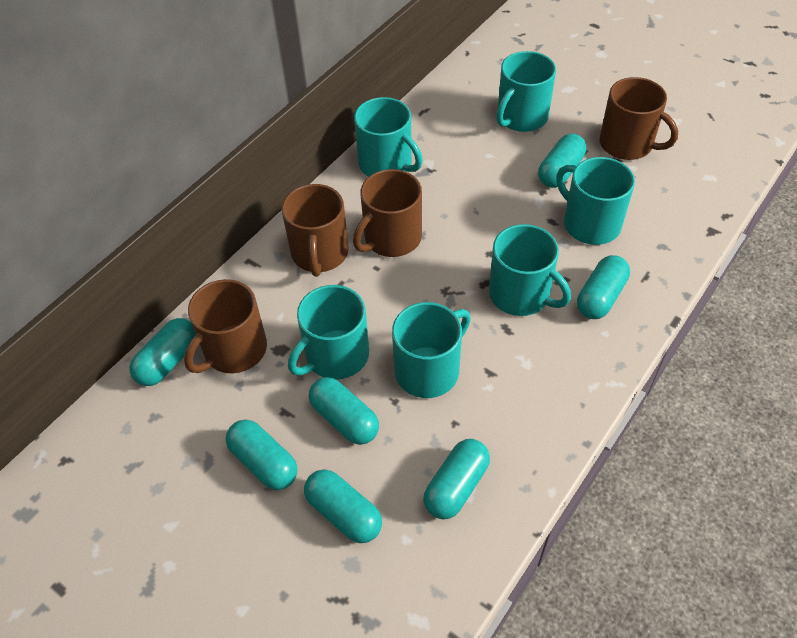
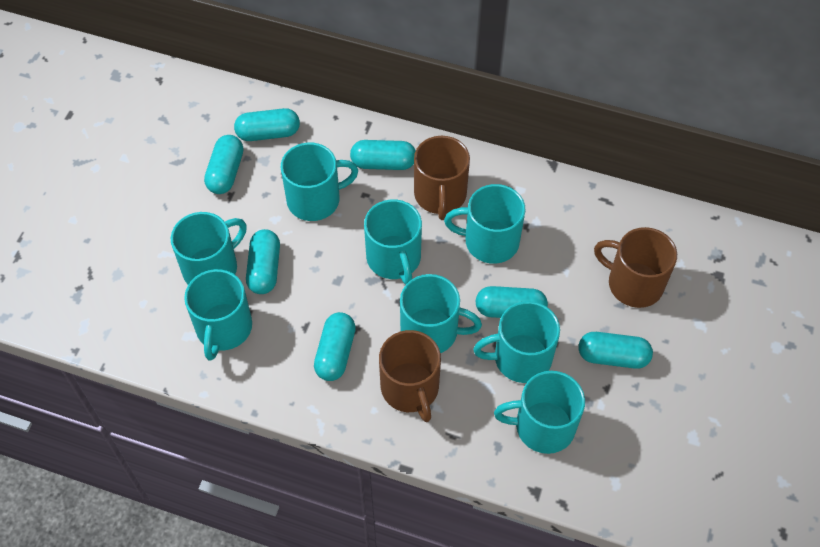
brown mug: 4 -> 3
turquoise mug: 6 -> 8

